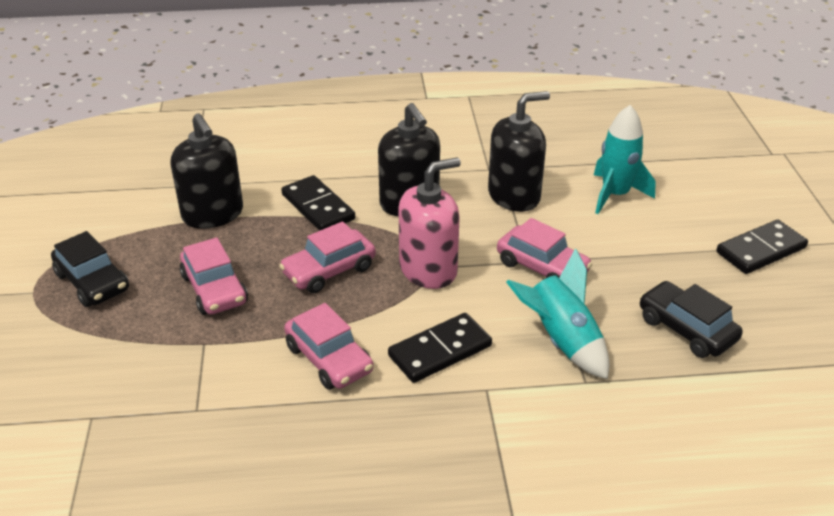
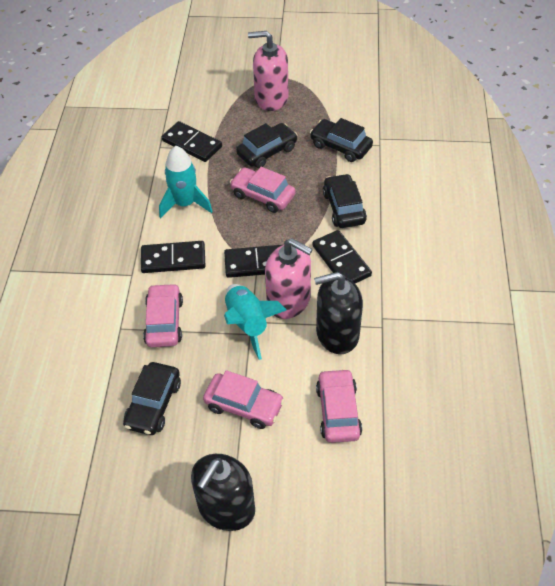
black car: 2 -> 4
black domino: 3 -> 4
black soap dispenser: 3 -> 2
pink soap dispenser: 1 -> 2

